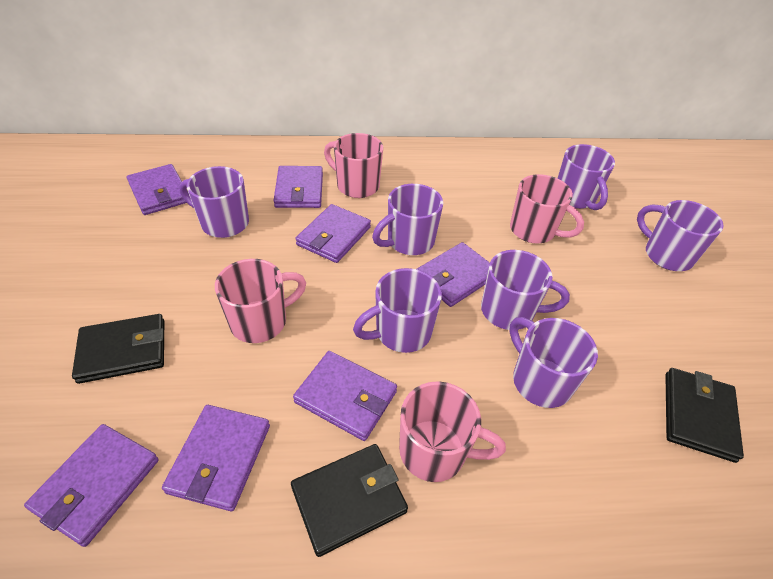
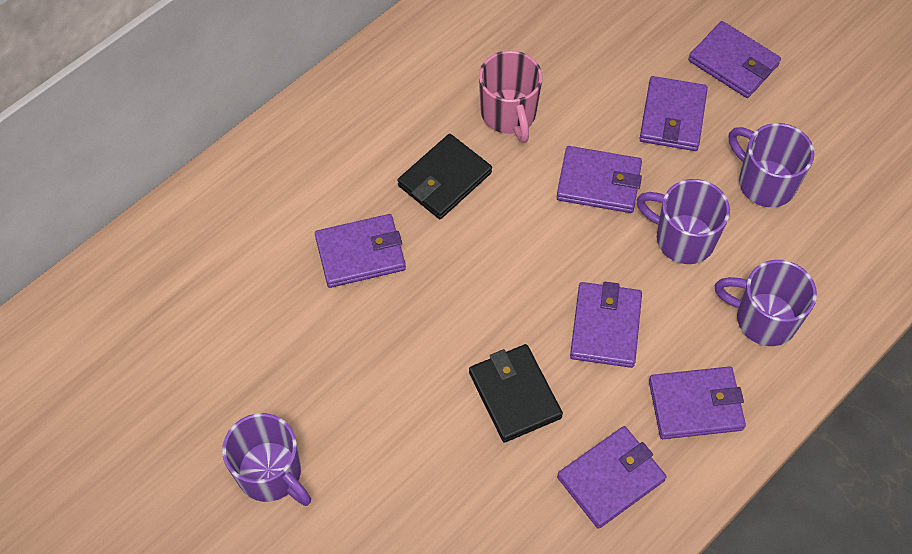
black wallet: 3 -> 2
pink mug: 4 -> 1
purple mug: 7 -> 4

